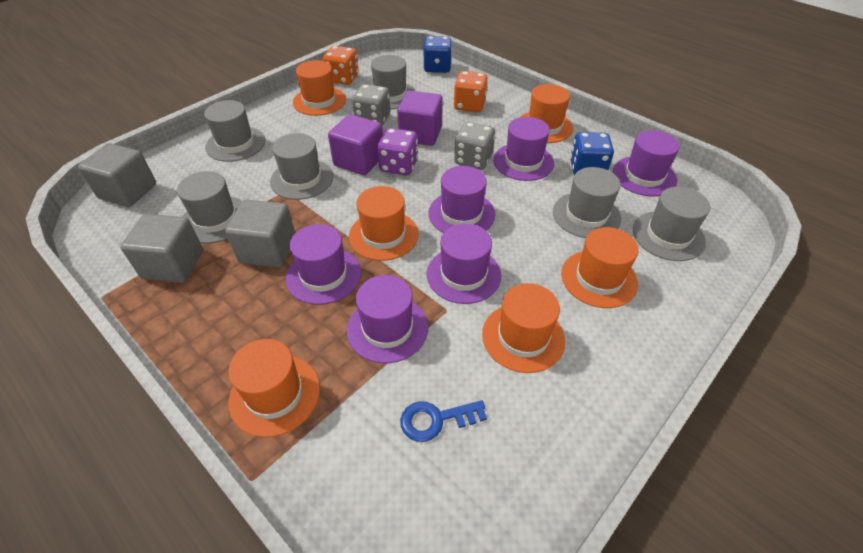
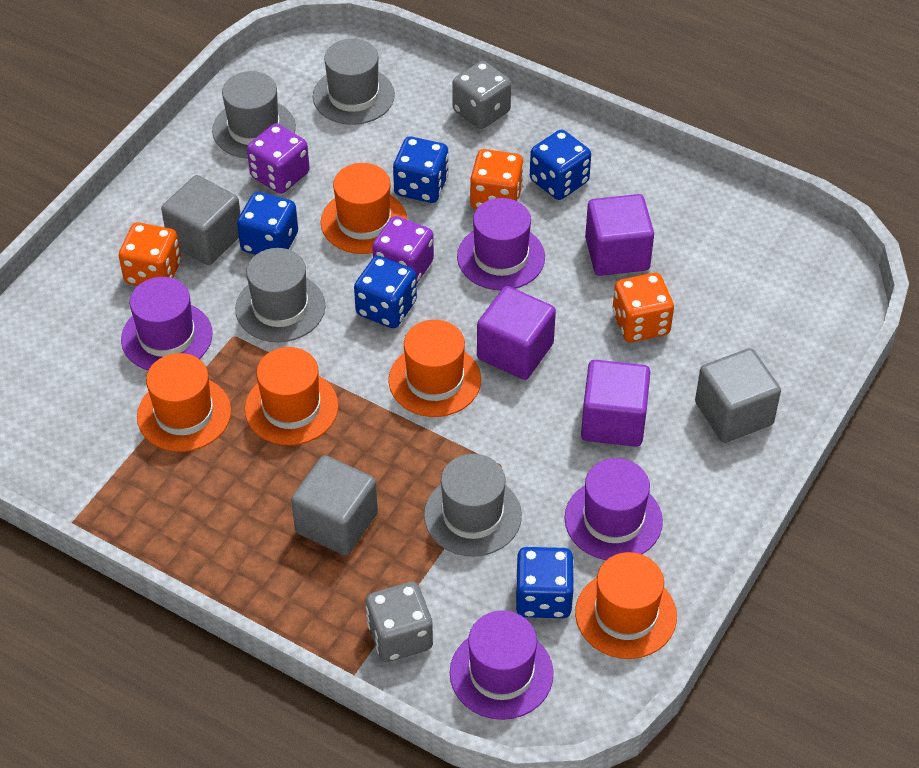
blue dice: 2 -> 5
blue key: 1 -> 0
grey hat: 6 -> 4
orange dice: 2 -> 3
orange hat: 6 -> 5
purple cube: 2 -> 3
purple dice: 1 -> 2
purple hat: 6 -> 4

